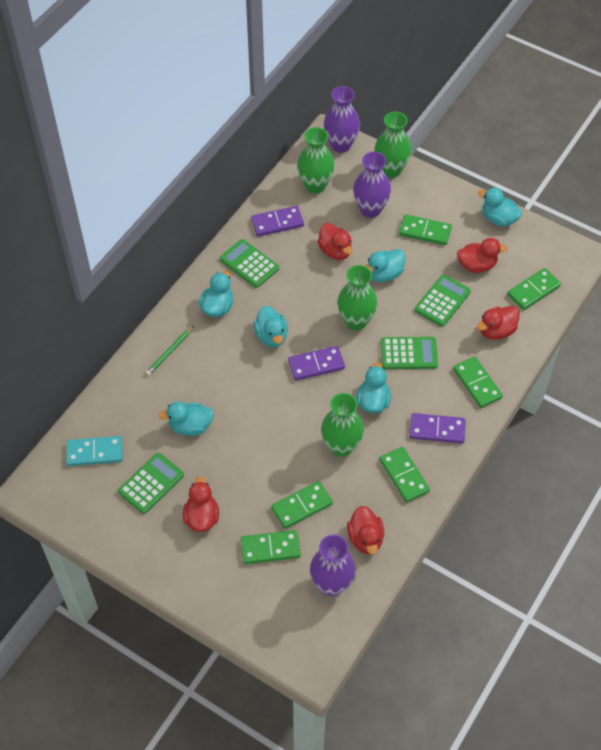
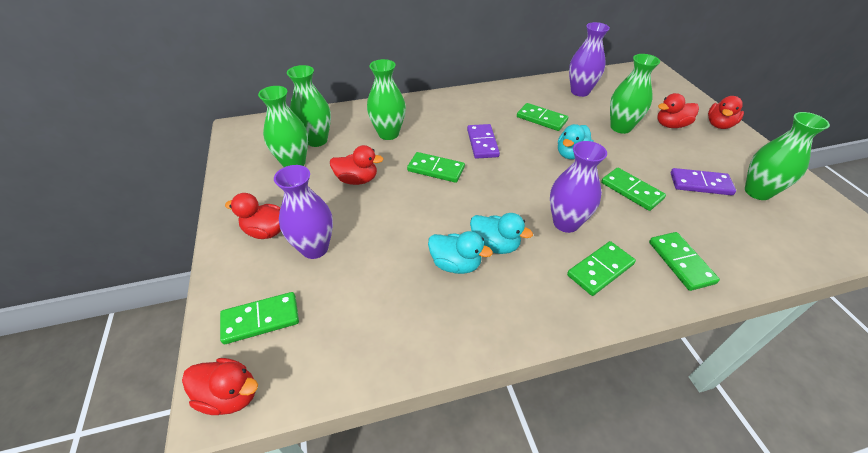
green calculator: 4 -> 0
green pencil: 1 -> 0
green vase: 4 -> 5
purple domino: 3 -> 2
turquoise domino: 1 -> 0
turquoise duck: 6 -> 3

